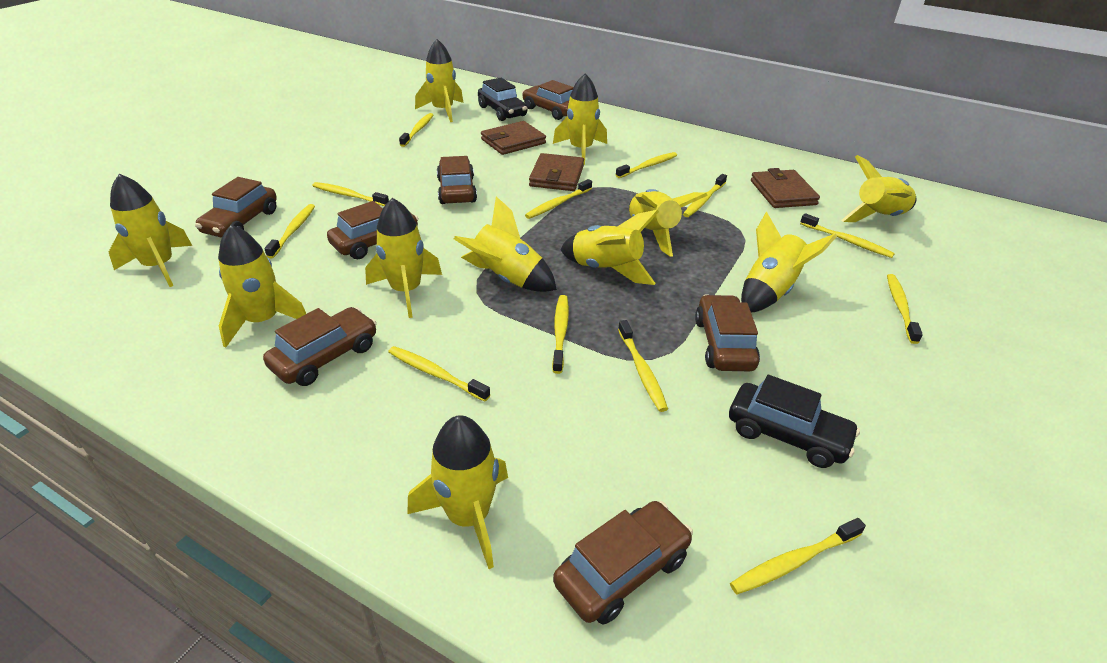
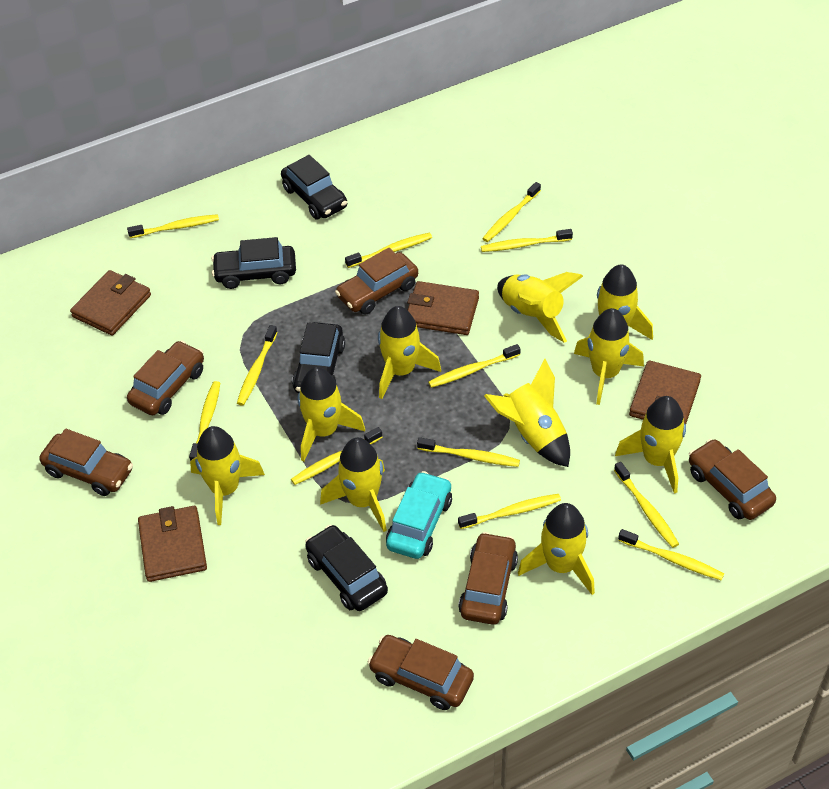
black car: 2 -> 4
brown car: 7 -> 6
brown wallet: 3 -> 4
turquoise car: 0 -> 1
yellow rocket: 11 -> 10

